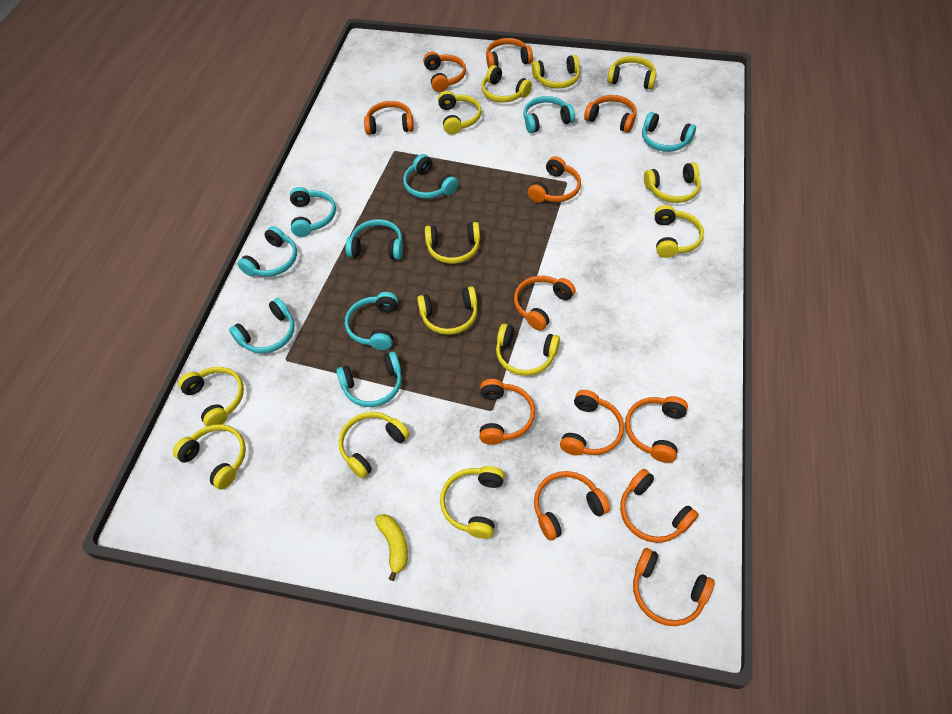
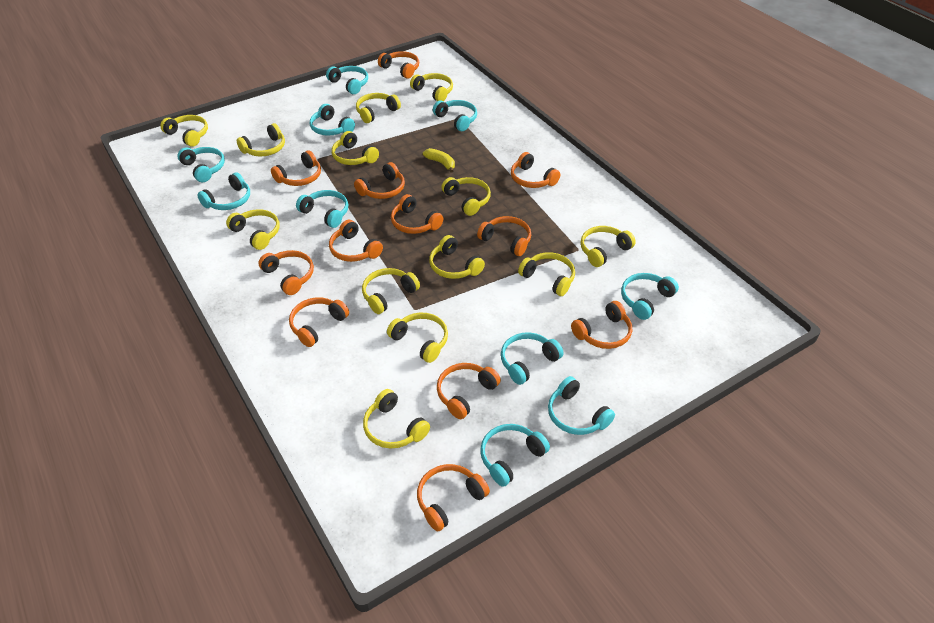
turquoise headphones: 9 -> 10

